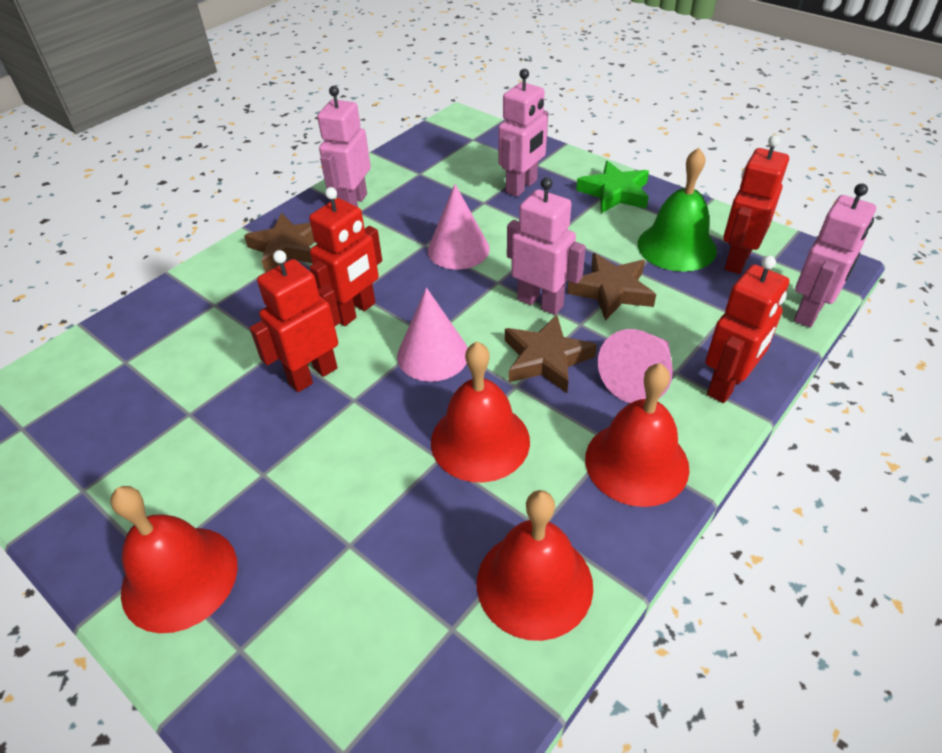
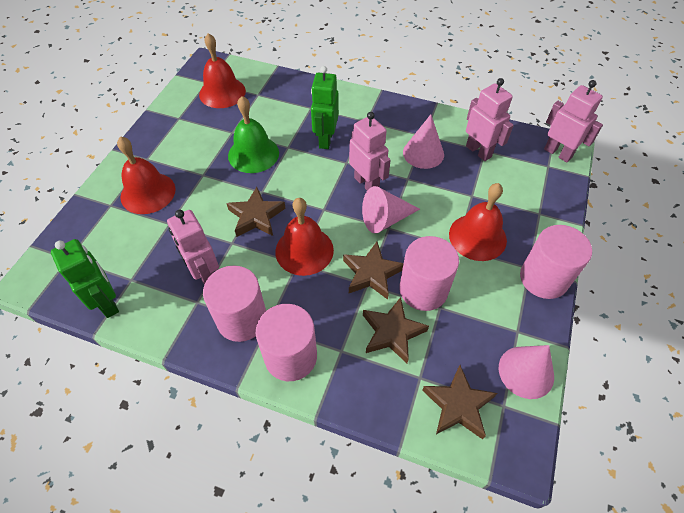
brown star: 3 -> 4
green robot: 0 -> 2
green star: 1 -> 0
pink cylinder: 0 -> 4
red robot: 4 -> 0

